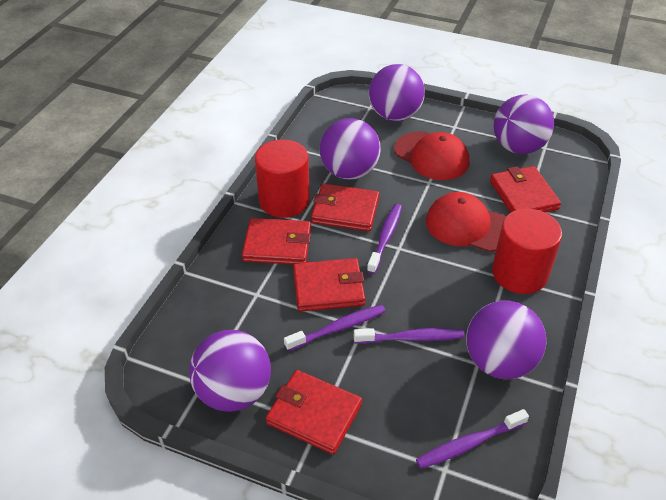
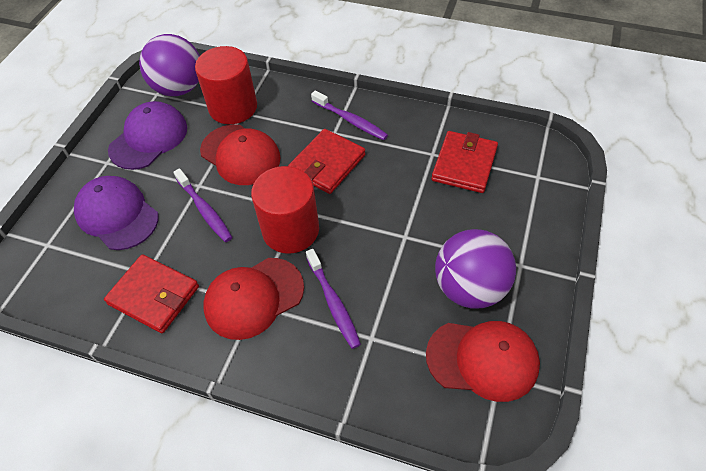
purple ball: 5 -> 2
purple cap: 0 -> 2
purple toothbrush: 4 -> 3
red cap: 2 -> 3
red wallet: 5 -> 3

